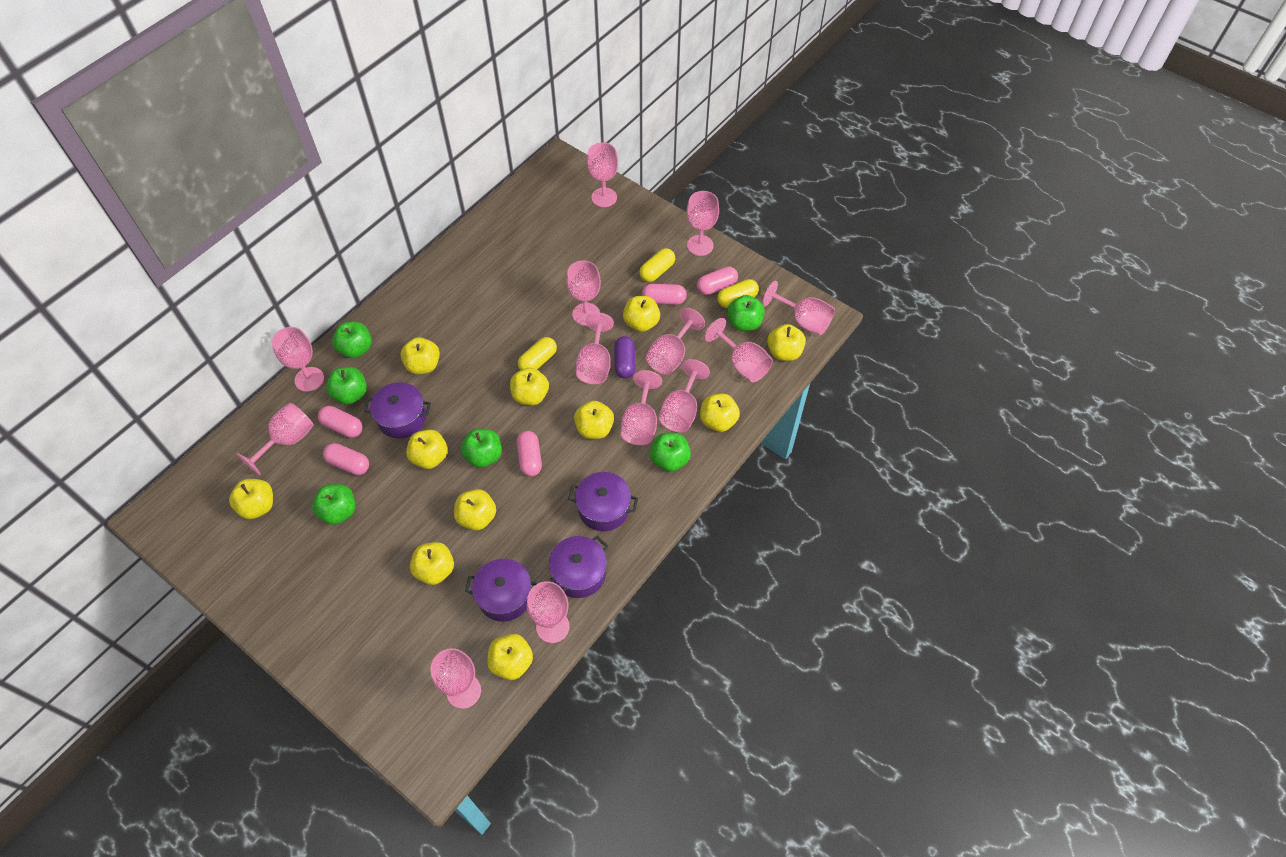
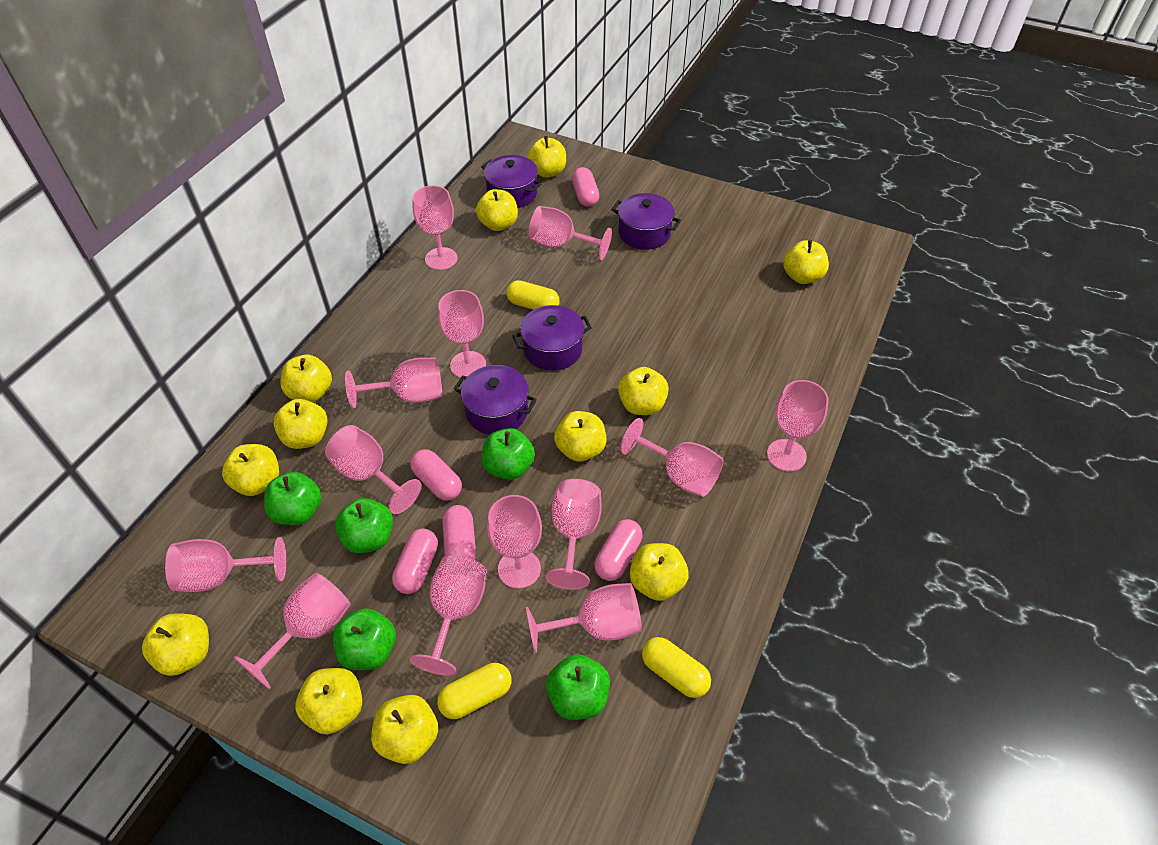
green apple: 6 -> 5
purple capsule: 1 -> 0
yellow apple: 11 -> 12

